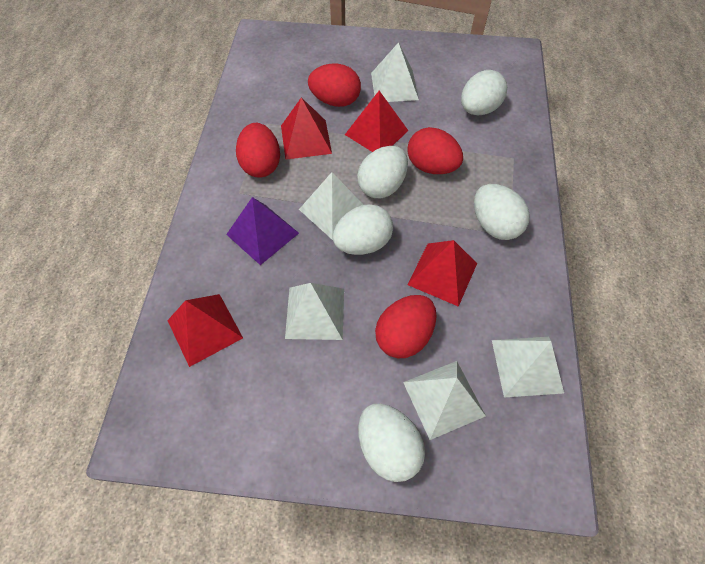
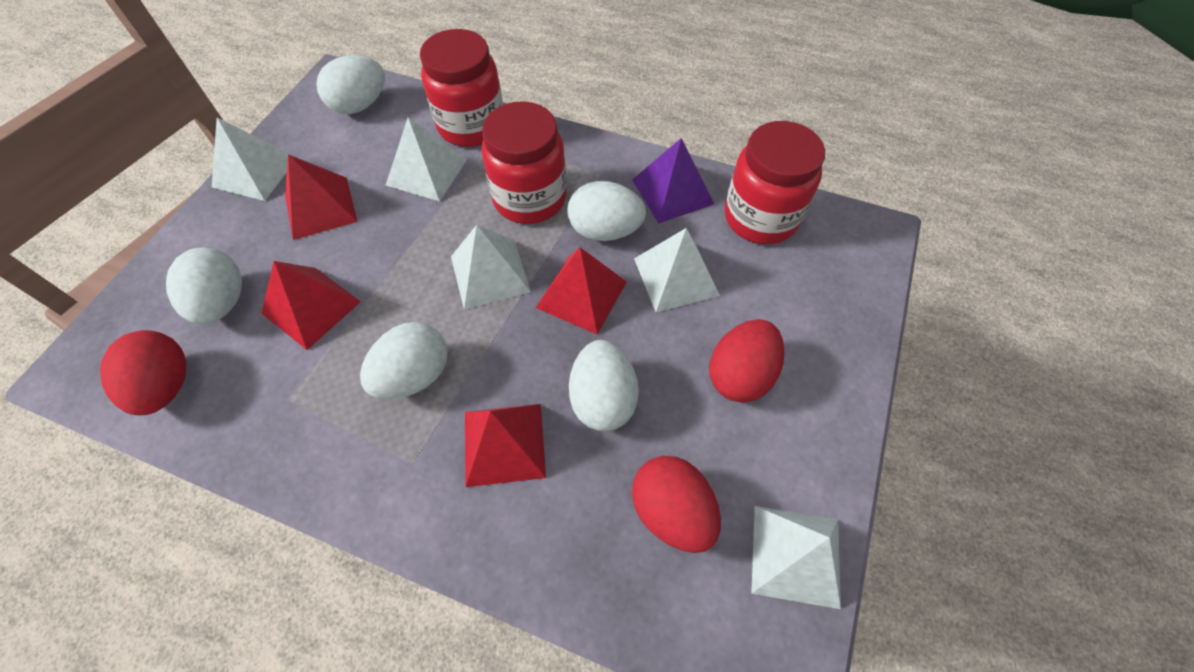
red egg: 4 -> 3
red jar: 0 -> 3

